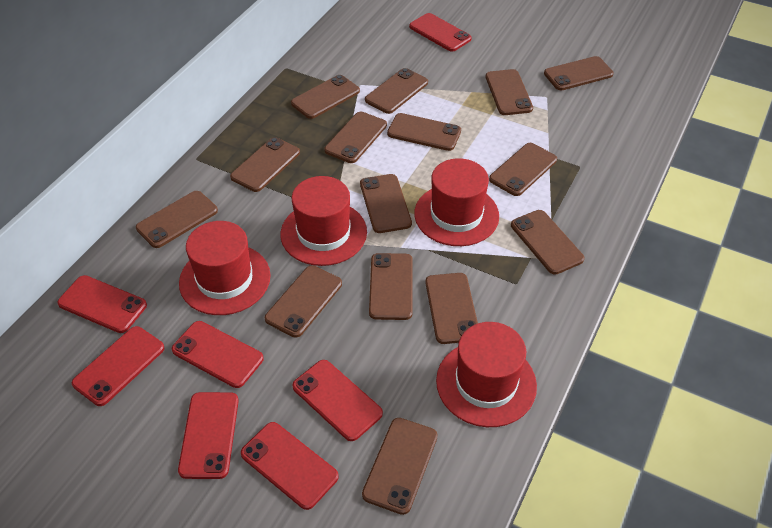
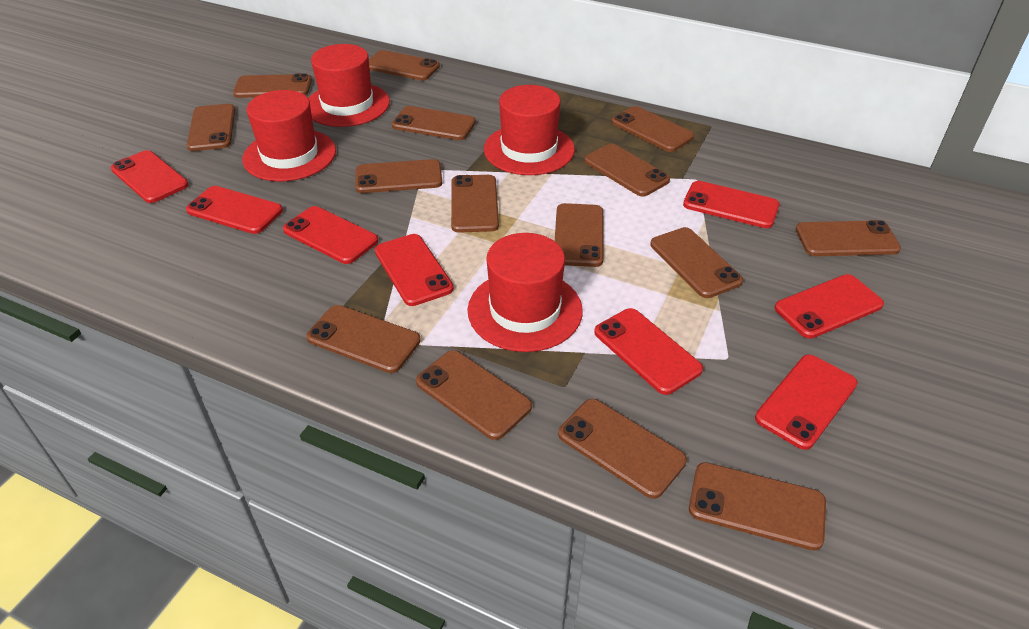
red phone: 7 -> 8

